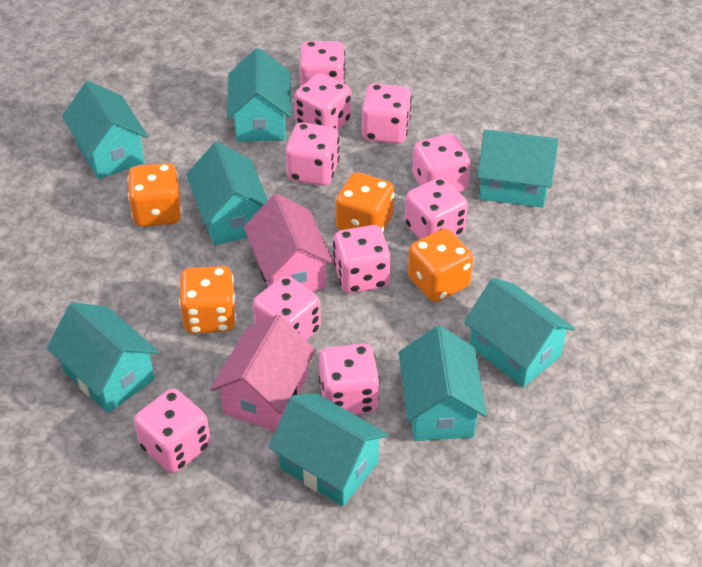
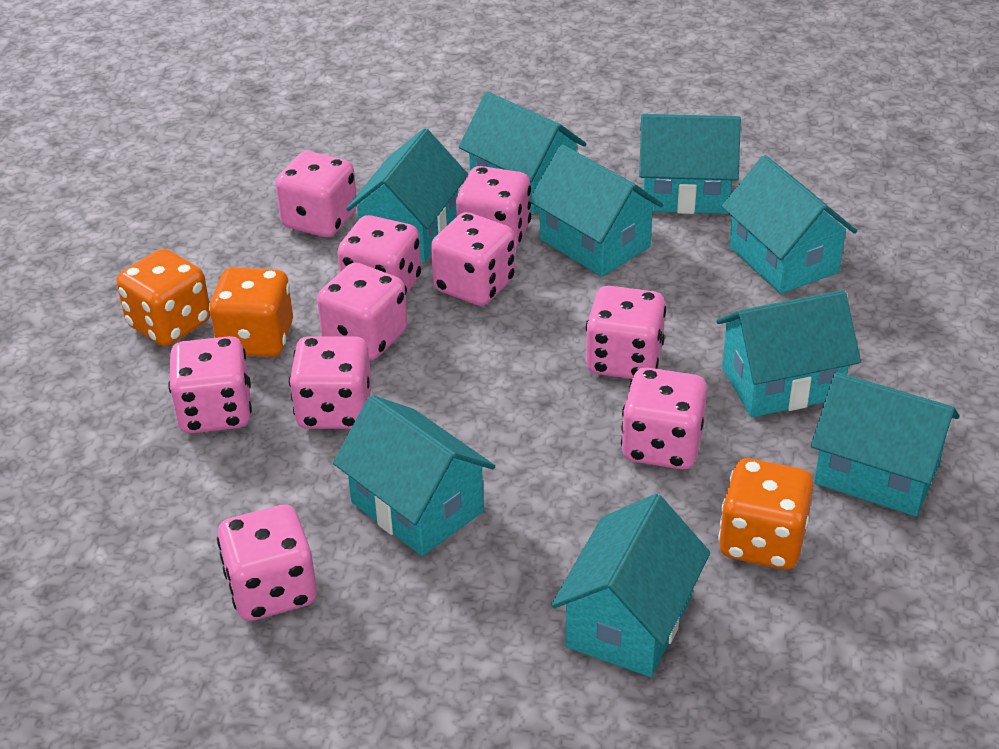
orange dice: 4 -> 3
pink house: 2 -> 0
turquoise house: 8 -> 9

